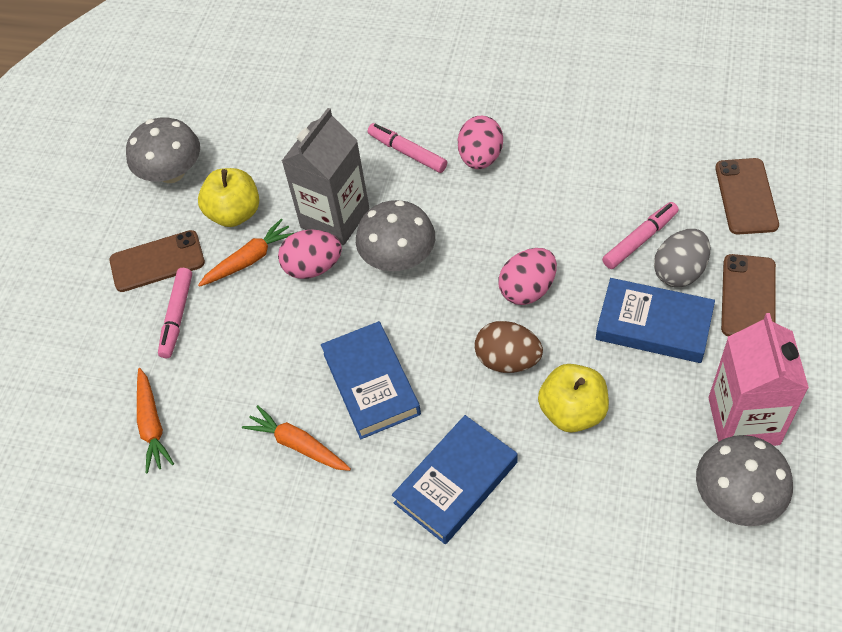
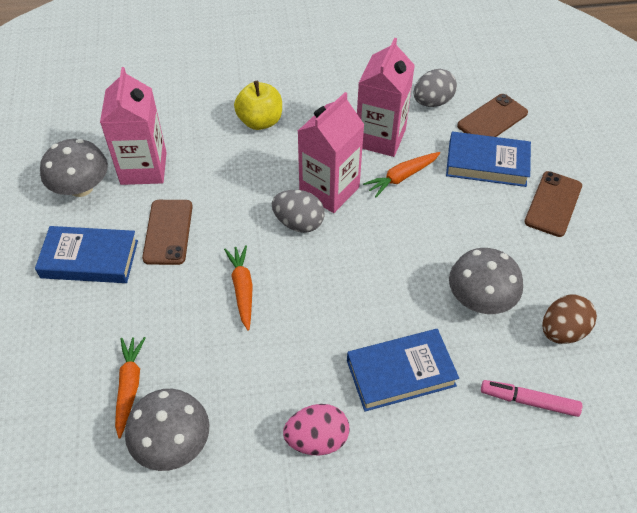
grey carton: 1 -> 0
grey egg: 1 -> 2
pink carton: 1 -> 3
pink egg: 3 -> 1
pink marker: 3 -> 1
yellow apple: 2 -> 1

